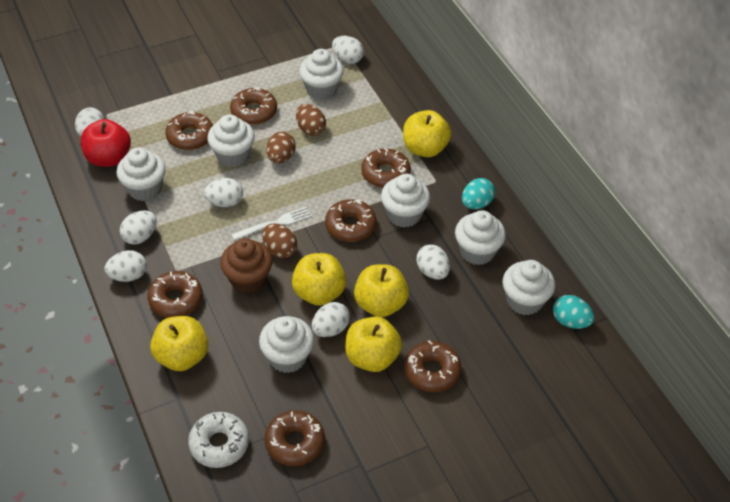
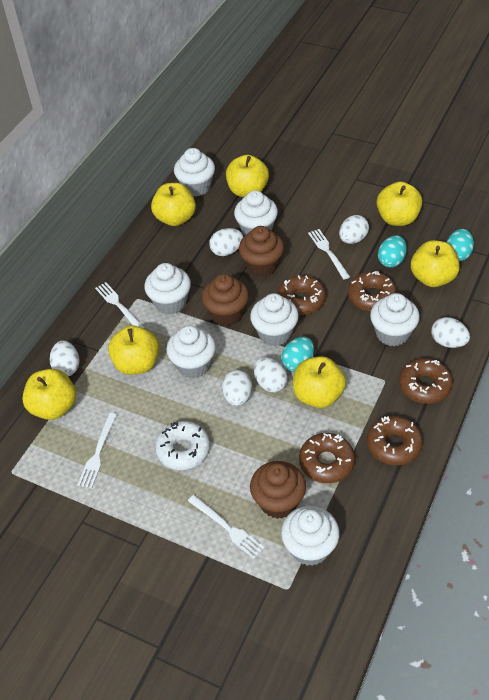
brown cupcake: 1 -> 3
brown donut: 7 -> 5
brown egg: 3 -> 0
red apple: 1 -> 0
turquoise egg: 2 -> 3
white egg: 7 -> 6
white fork: 1 -> 4
yellow apple: 5 -> 7

